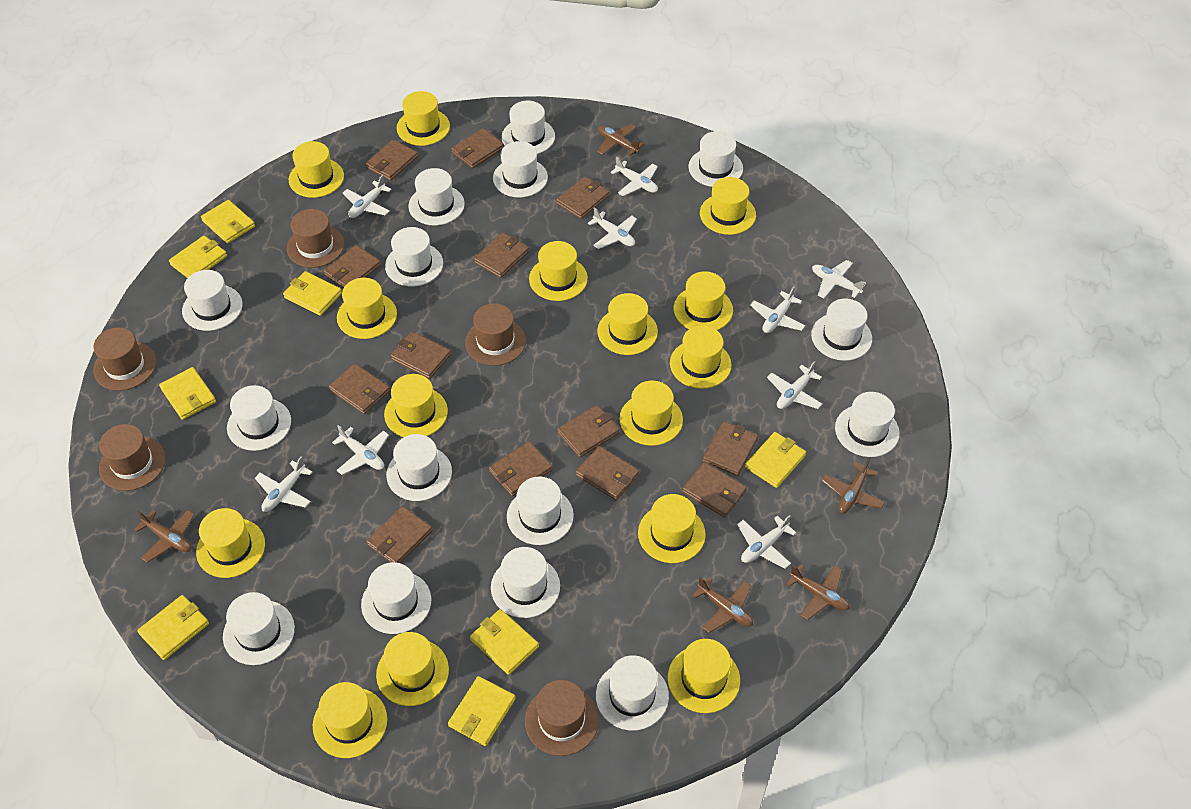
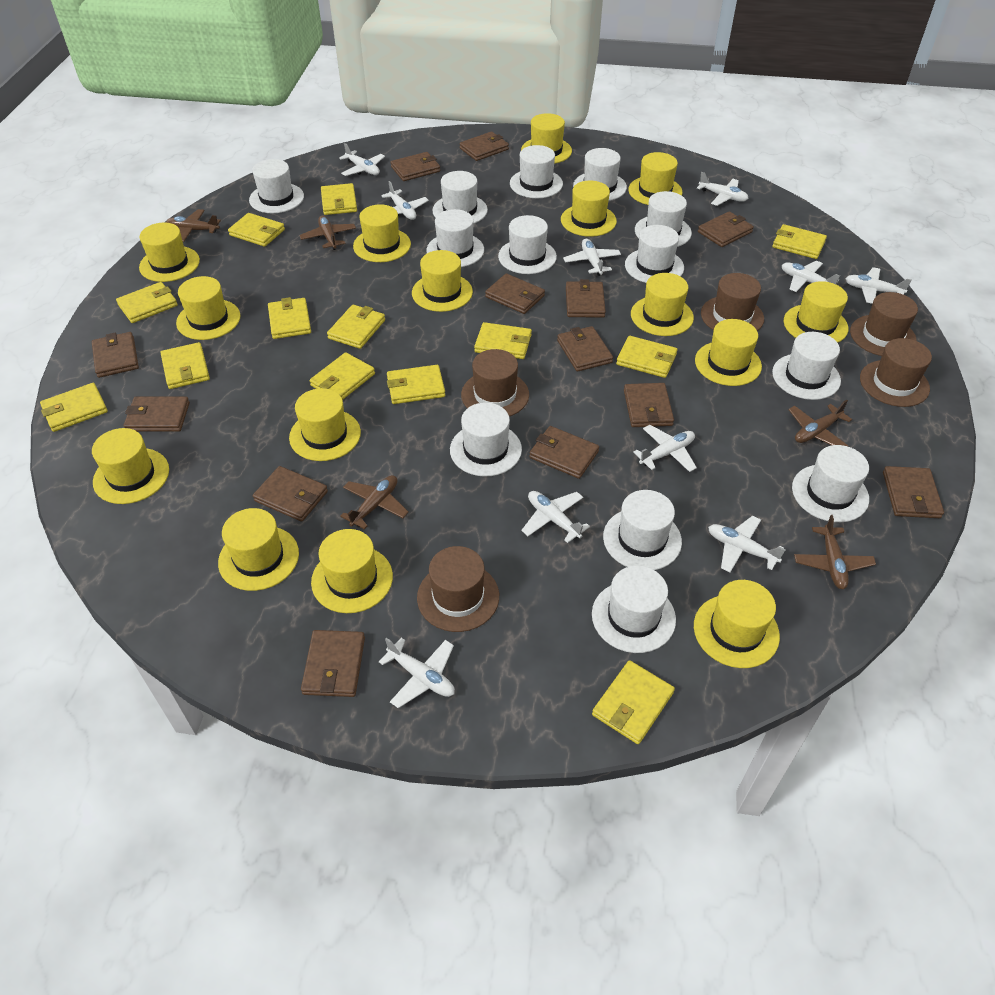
white hat: 15 -> 13
white plane: 9 -> 10
yellow wallet: 8 -> 13

